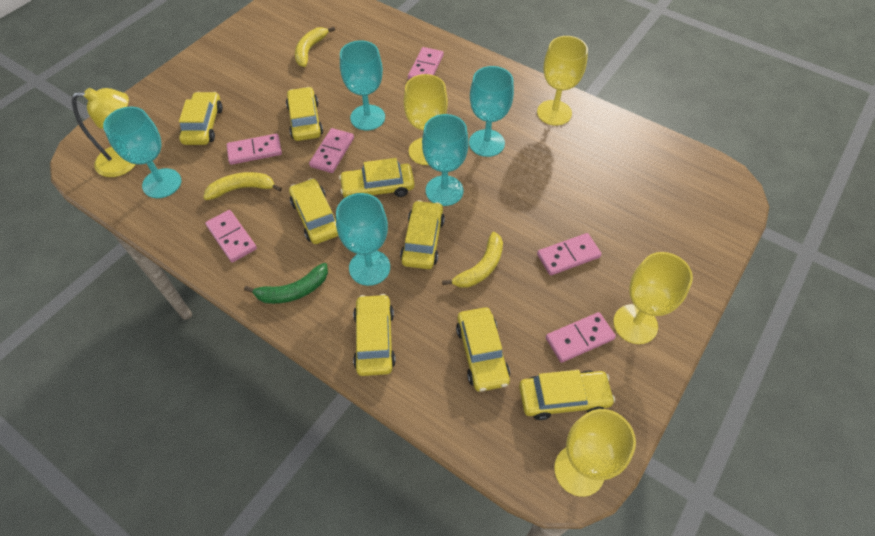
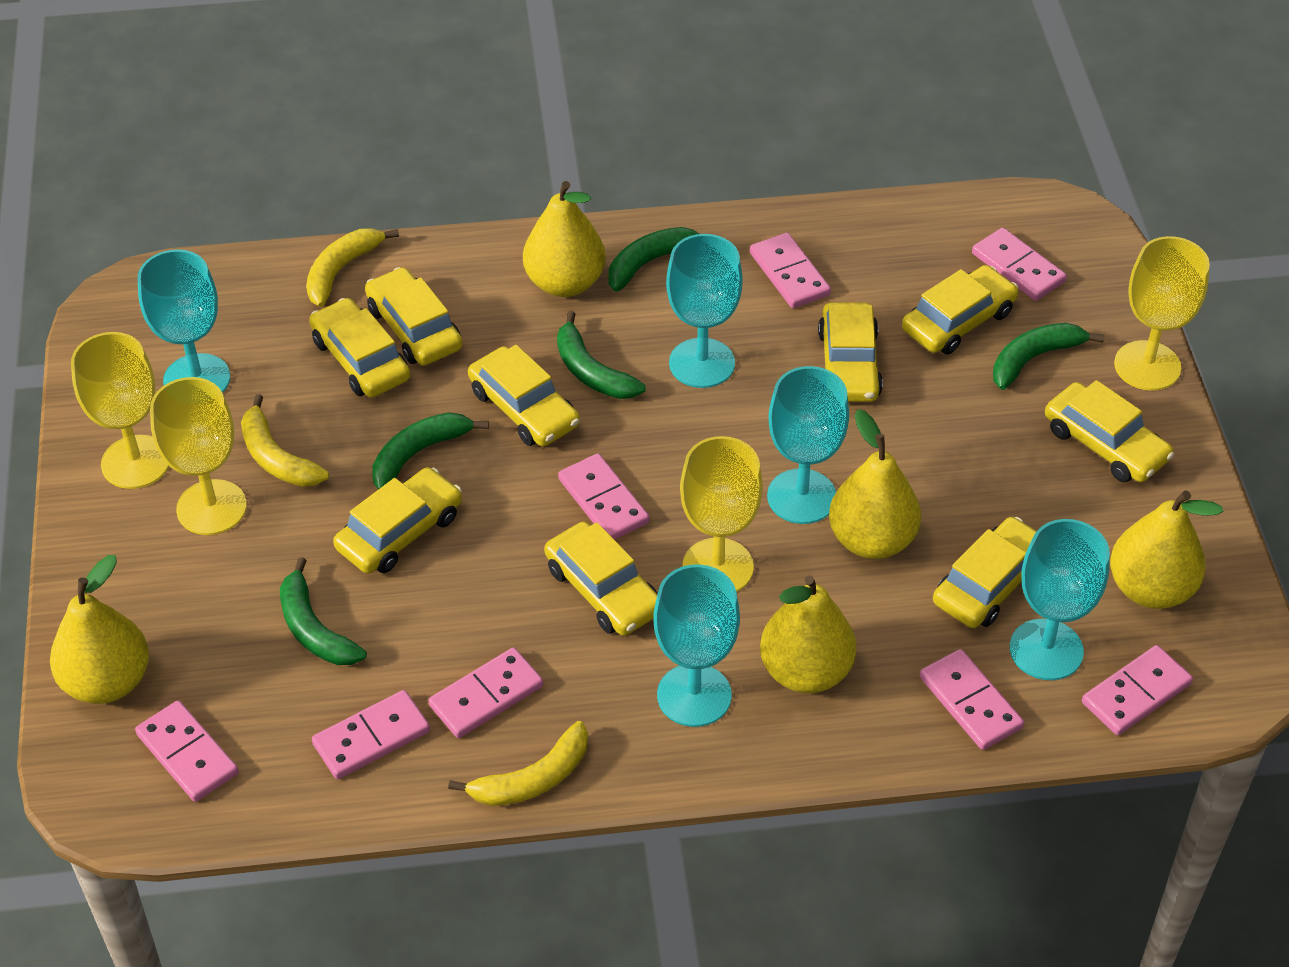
green banana: 1 -> 5
pink domino: 6 -> 8
yellow car: 8 -> 9
yellow lamp: 1 -> 0
yellow pear: 0 -> 5

